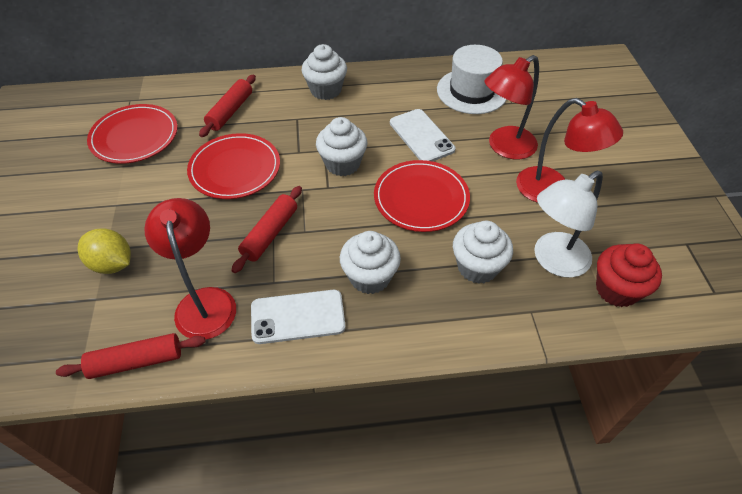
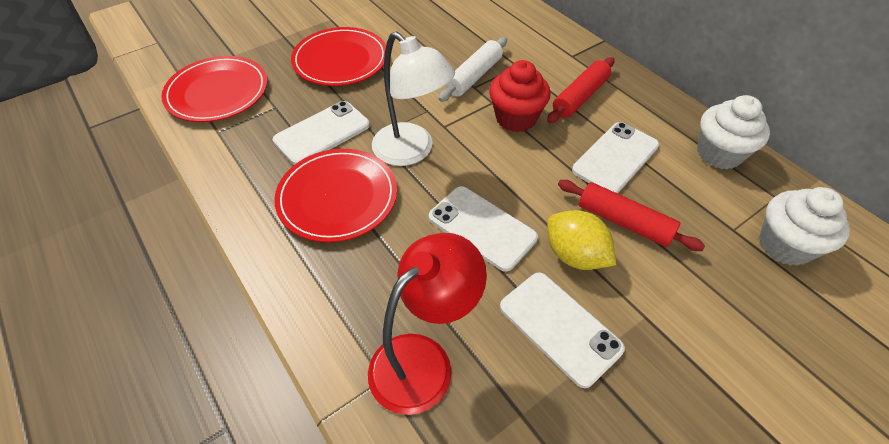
red lamp: 3 -> 1
red rolling pin: 3 -> 2
white cupcake: 4 -> 2
white hat: 1 -> 0
white phone: 2 -> 4
white rolling pin: 0 -> 1

